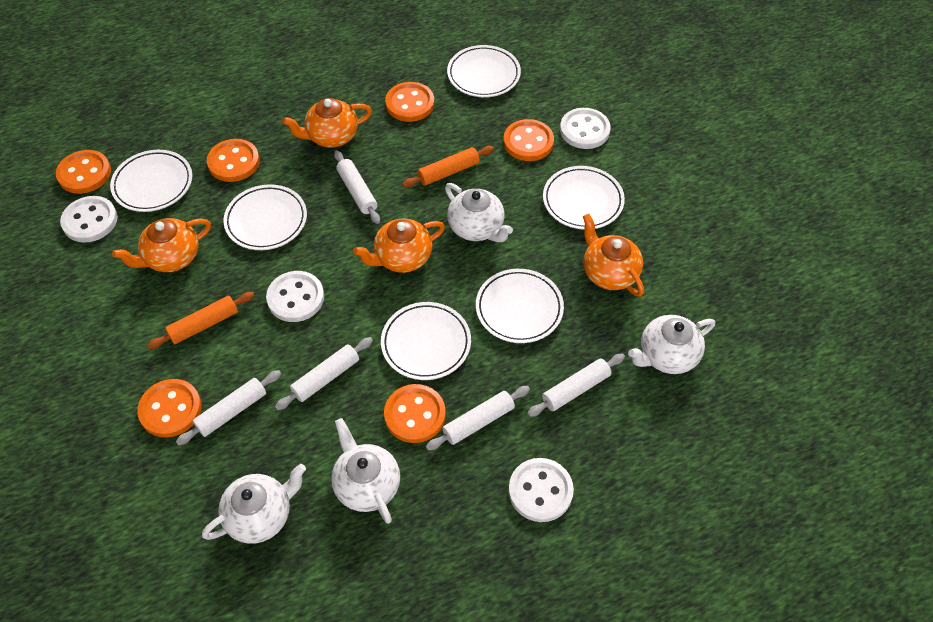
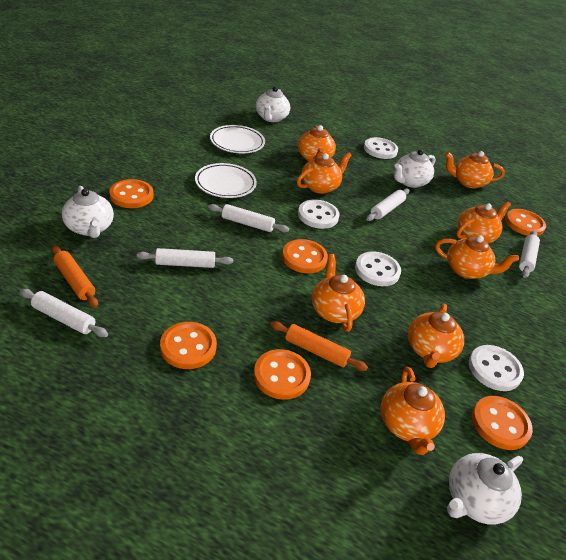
orange teapot: 4 -> 8
white plate: 6 -> 2

